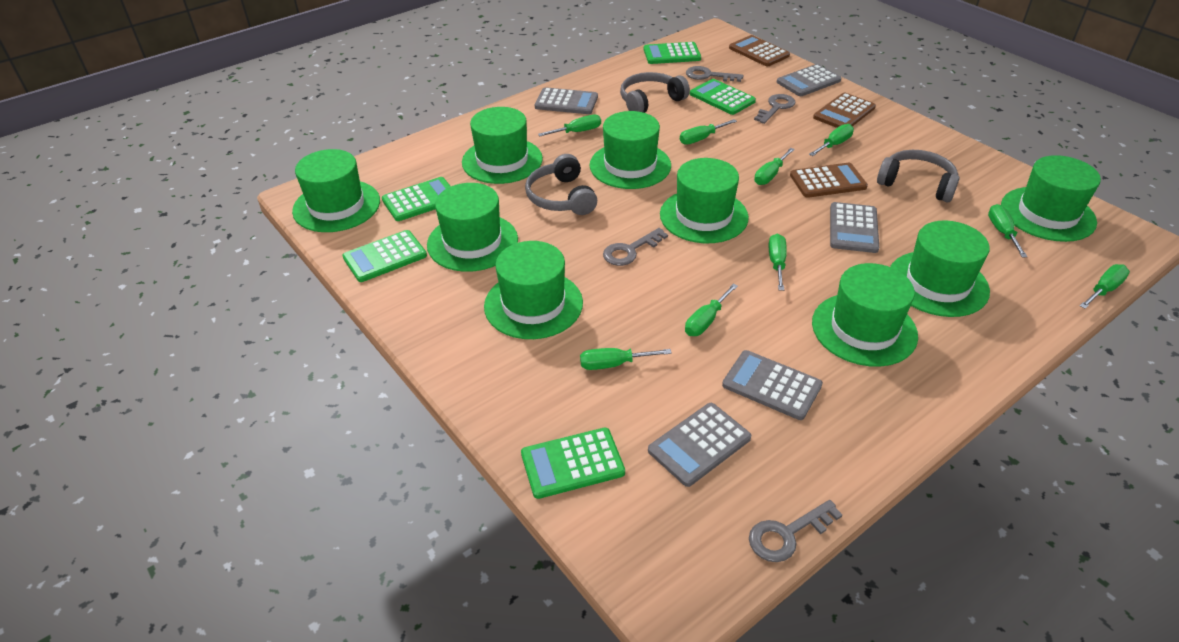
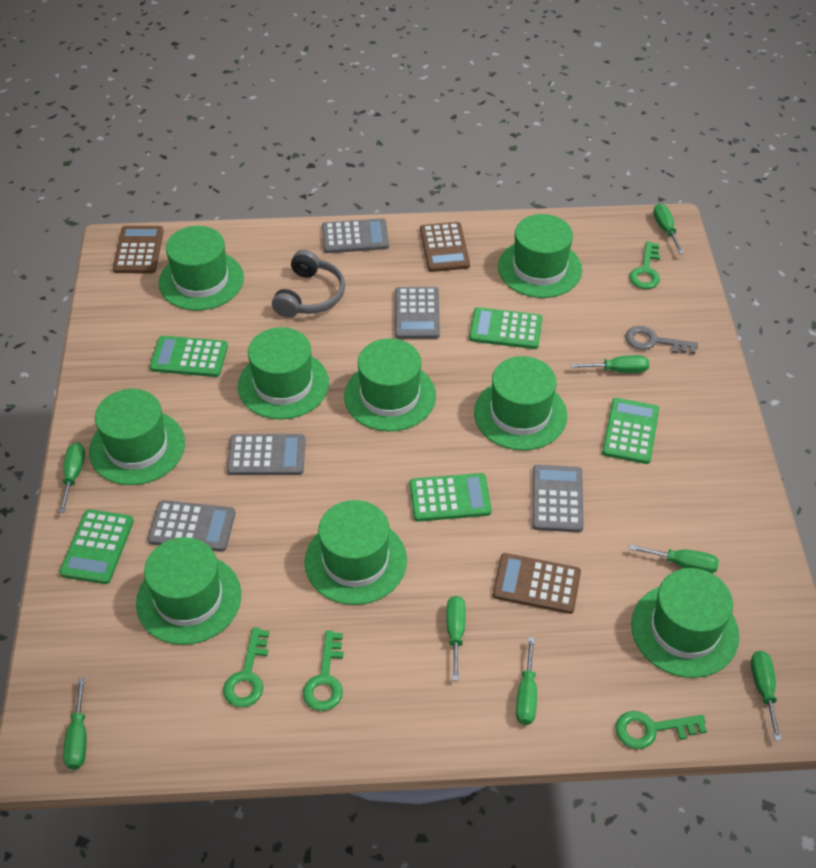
green key: 0 -> 4
green screwdriver: 9 -> 8
grey headphones: 3 -> 1
grey key: 4 -> 1

